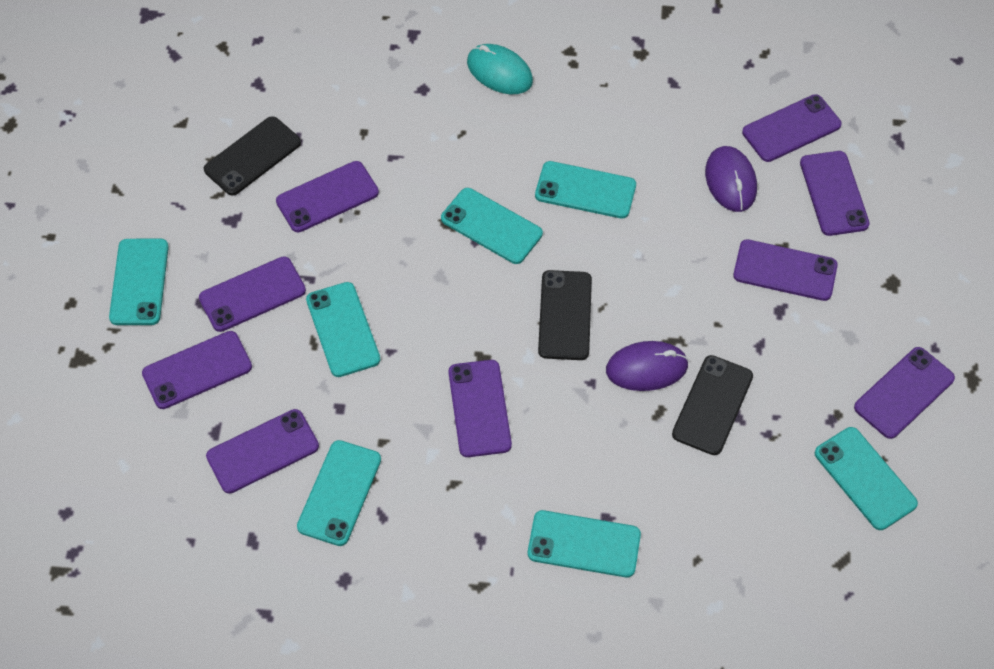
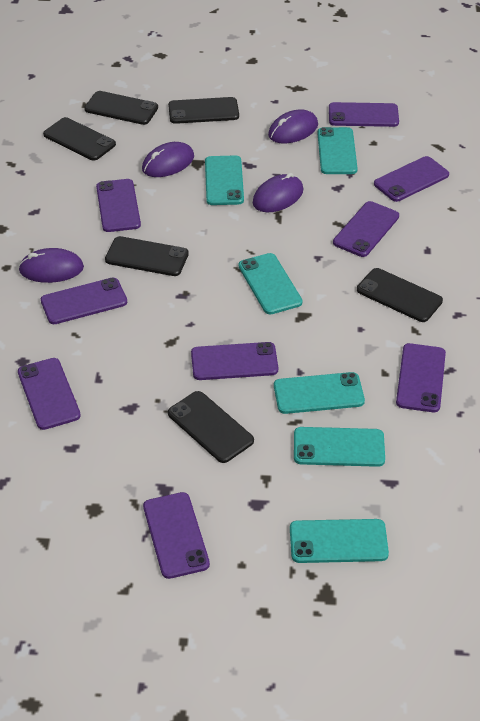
black phone: 3 -> 6
purple mouse: 2 -> 4
turquoise mouse: 1 -> 0
turquoise phone: 7 -> 6

